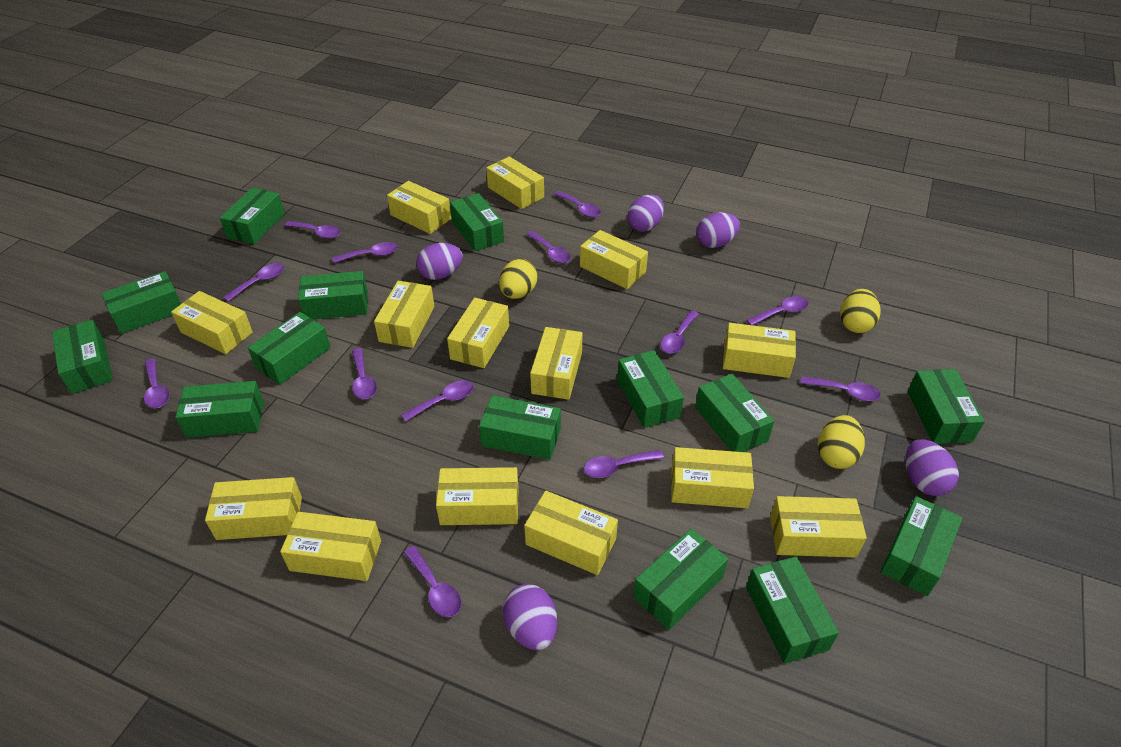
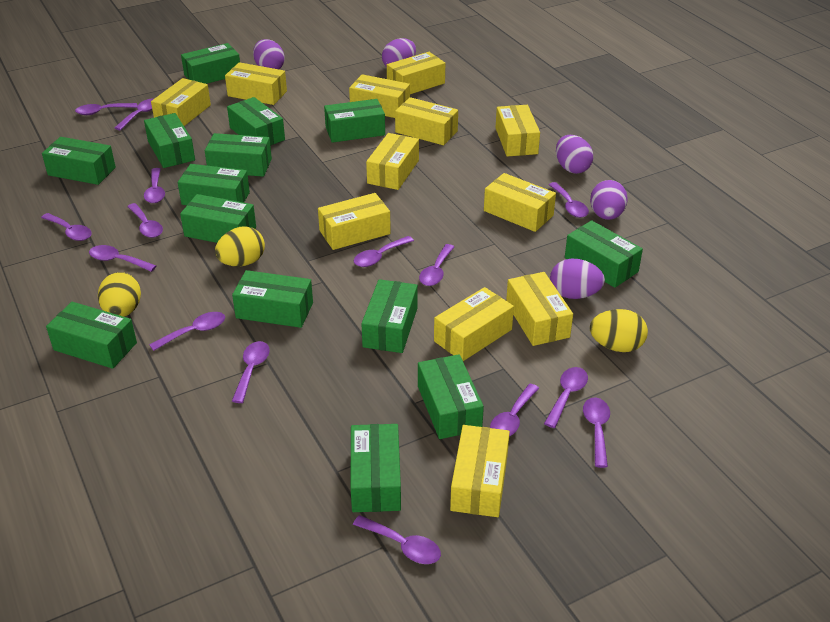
purple spoon: 13 -> 15
yellow box: 14 -> 12

